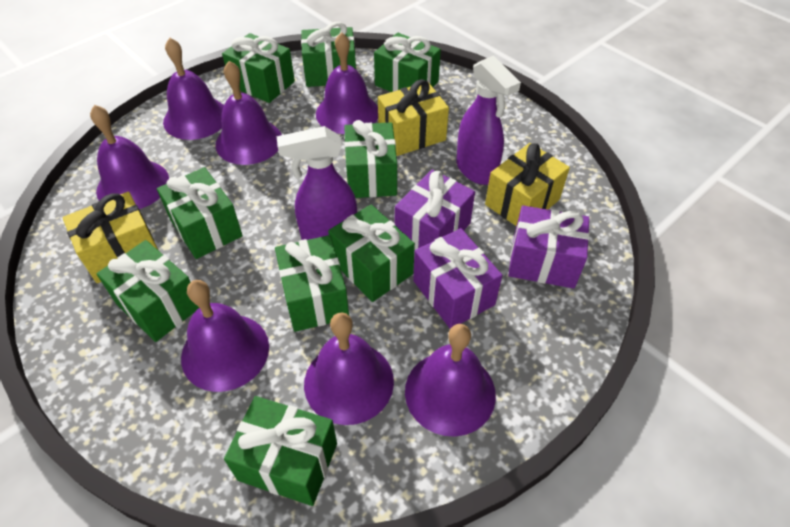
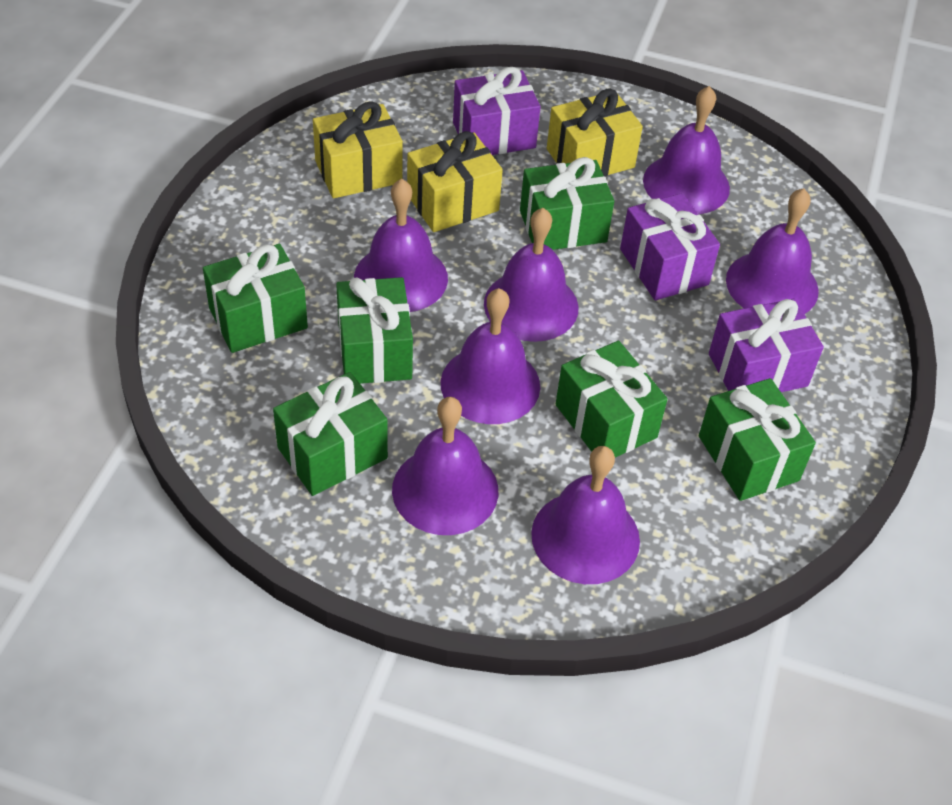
green gift: 9 -> 6
purple spray bottle: 2 -> 0

